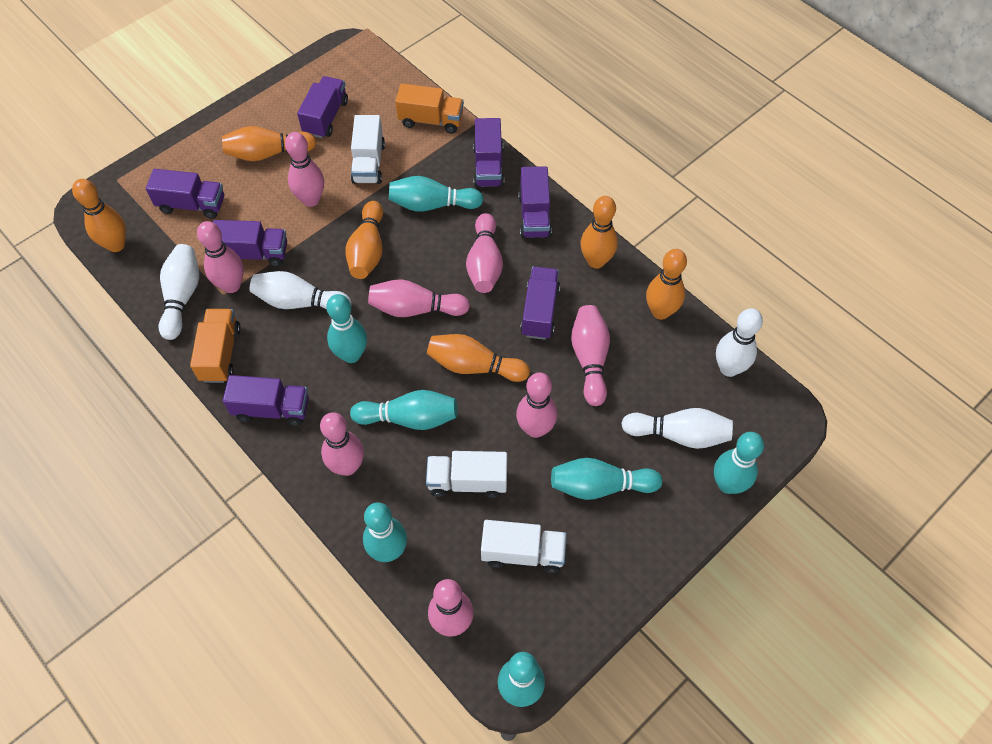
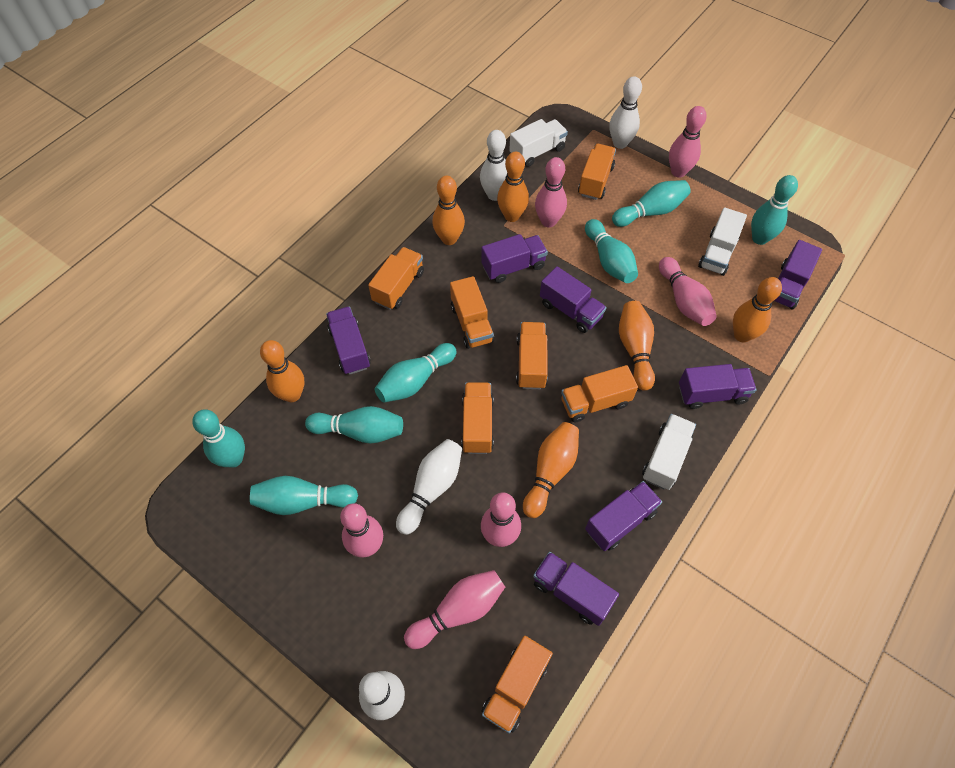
orange truck: 2 -> 7
pink bowling pin: 8 -> 6

